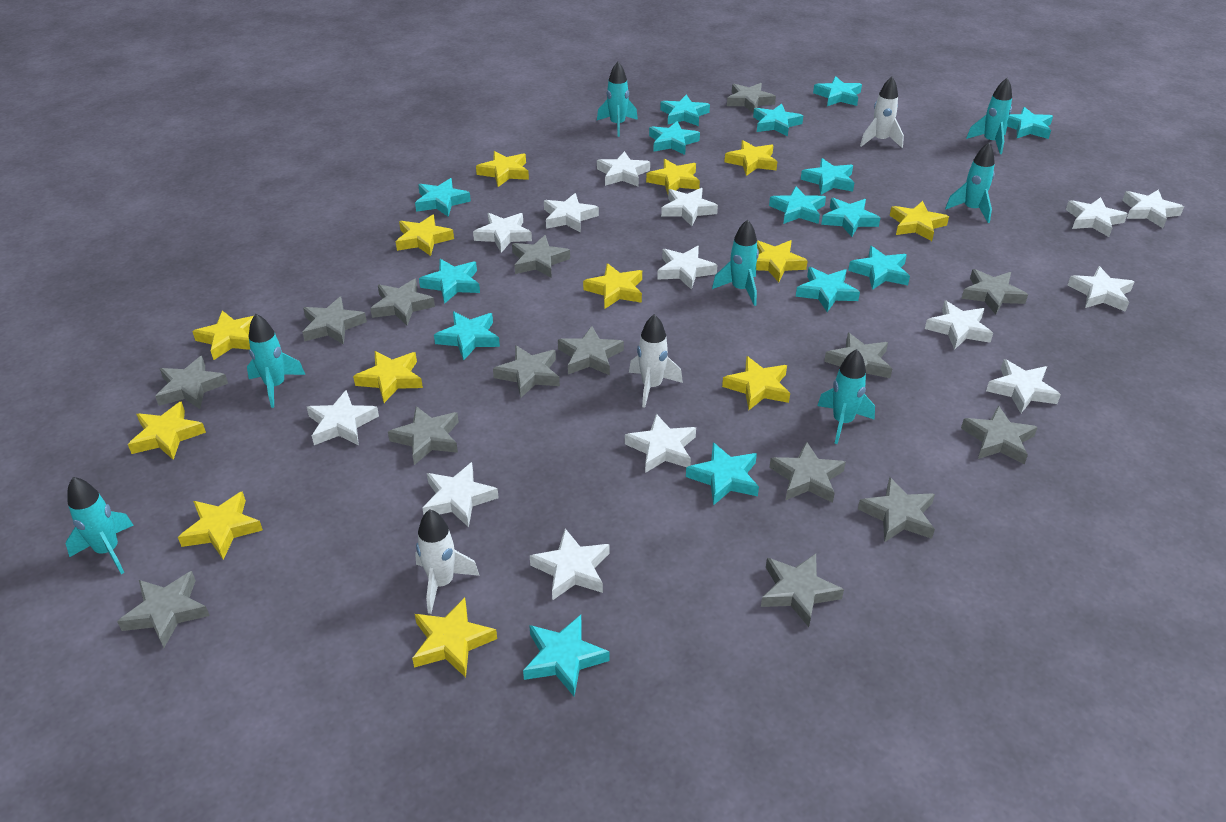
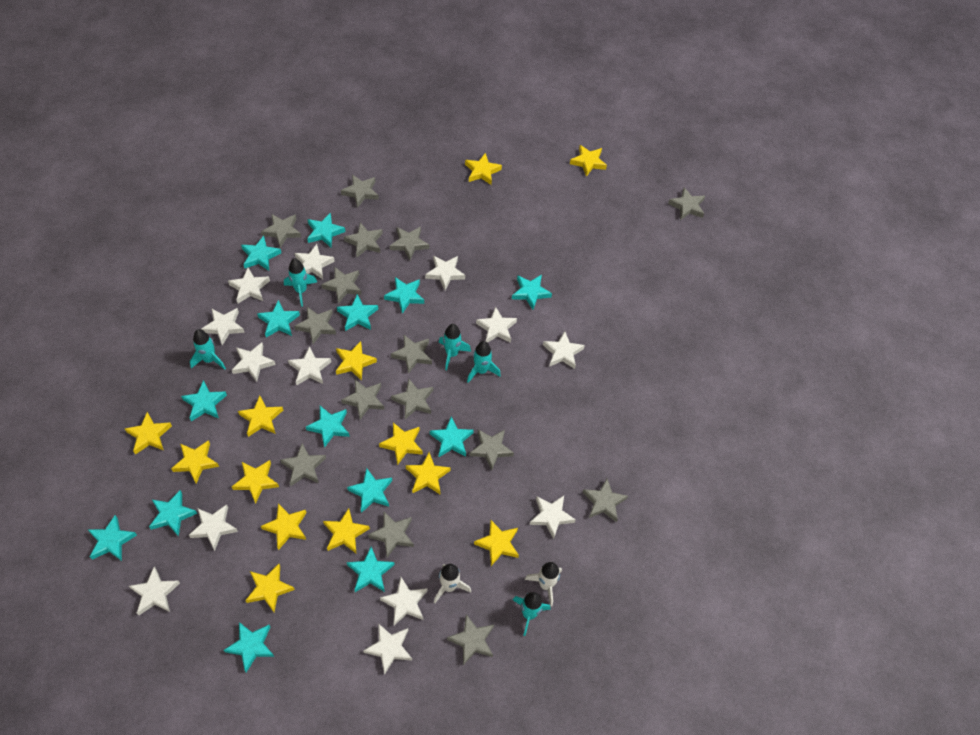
turquoise rocket: 7 -> 5
turquoise star: 15 -> 14
white rocket: 3 -> 2
white star: 14 -> 13

